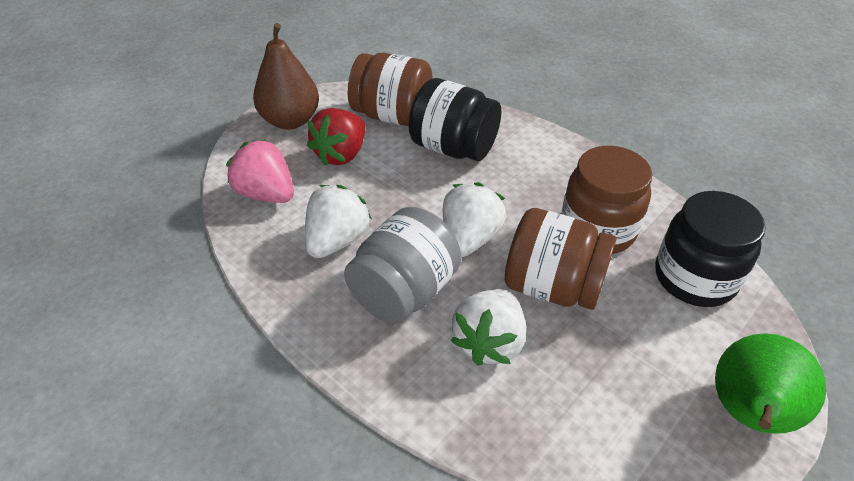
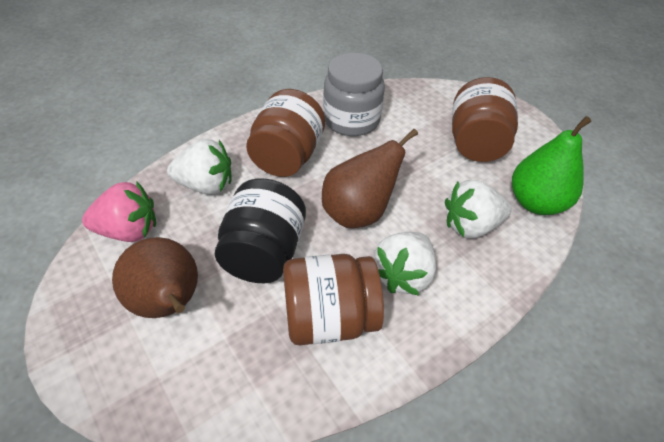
black jar: 2 -> 1
brown pear: 1 -> 2
red strawberry: 1 -> 0

